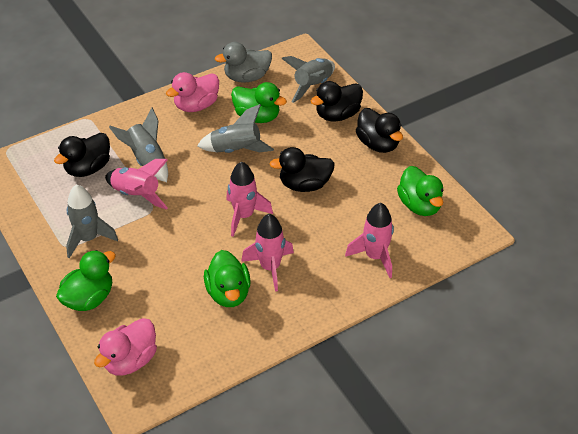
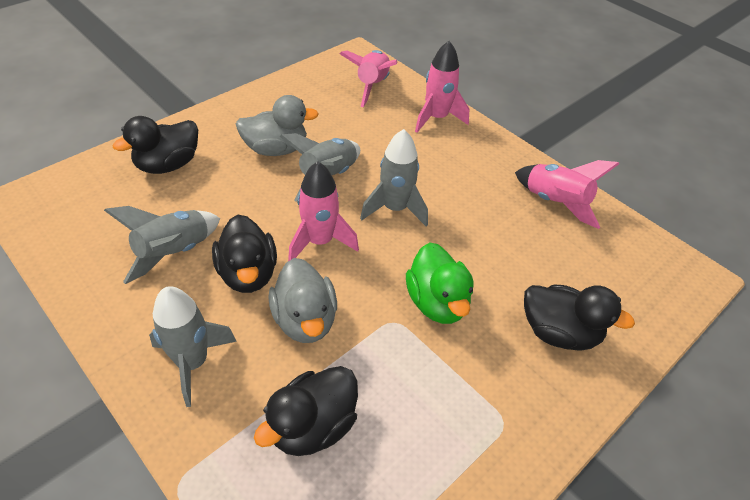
green duck: 4 -> 1
grey duck: 1 -> 2
pink duck: 2 -> 0

